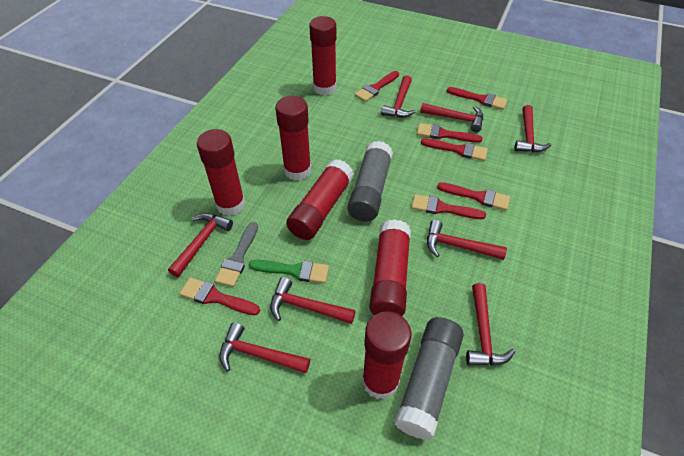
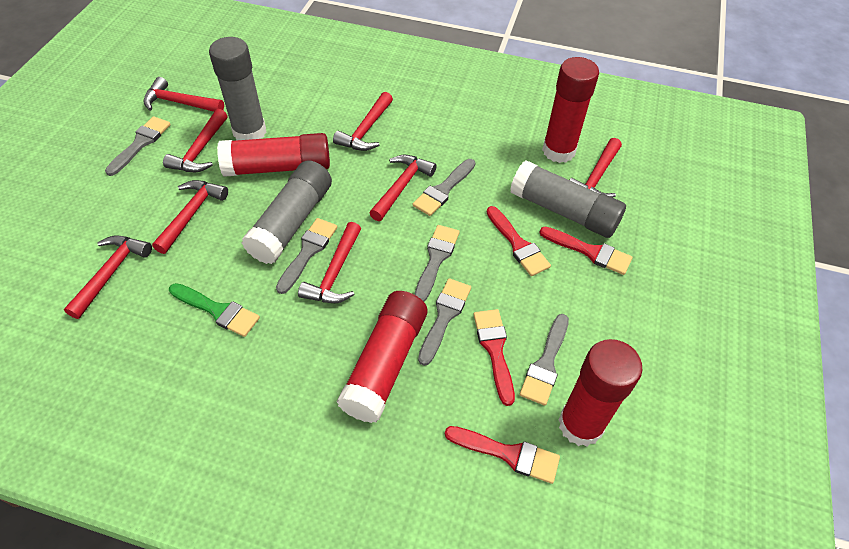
grey brush: 1 -> 6
grey glue stick: 2 -> 3
red brush: 7 -> 4
red glue stick: 6 -> 4

